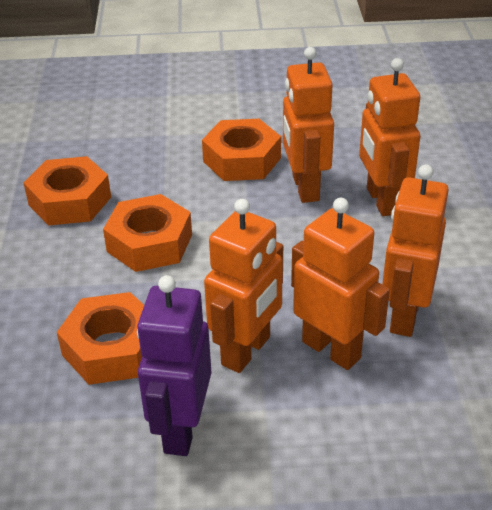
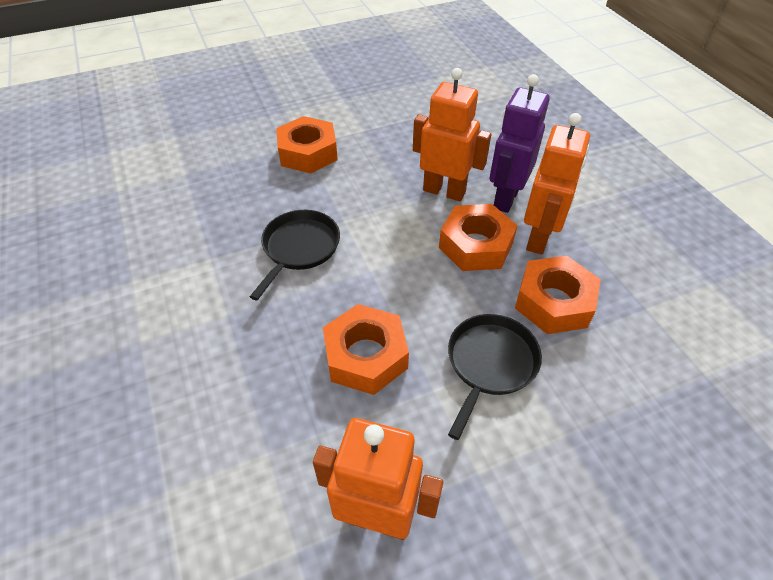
black pan: 0 -> 2
orange robot: 5 -> 3

